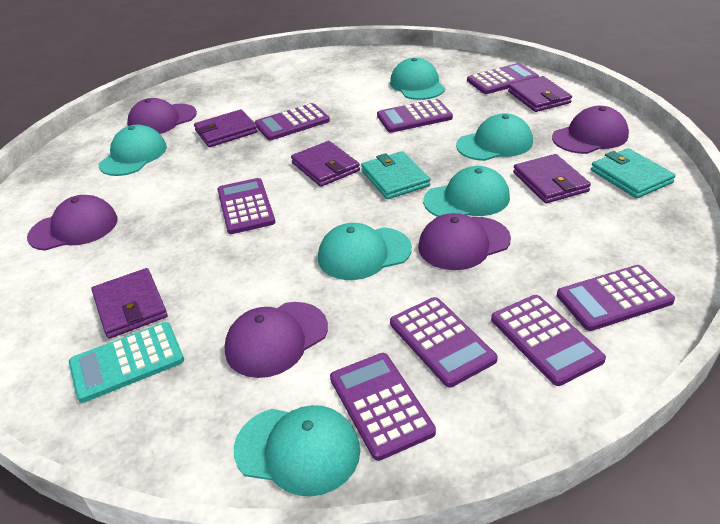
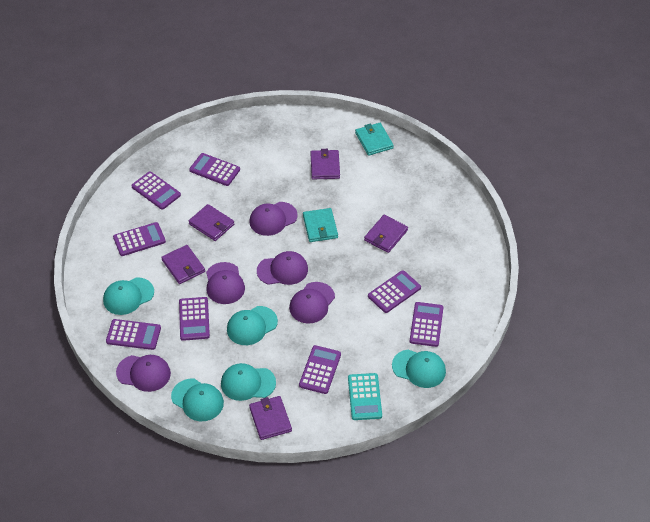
turquoise cap: 6 -> 5

